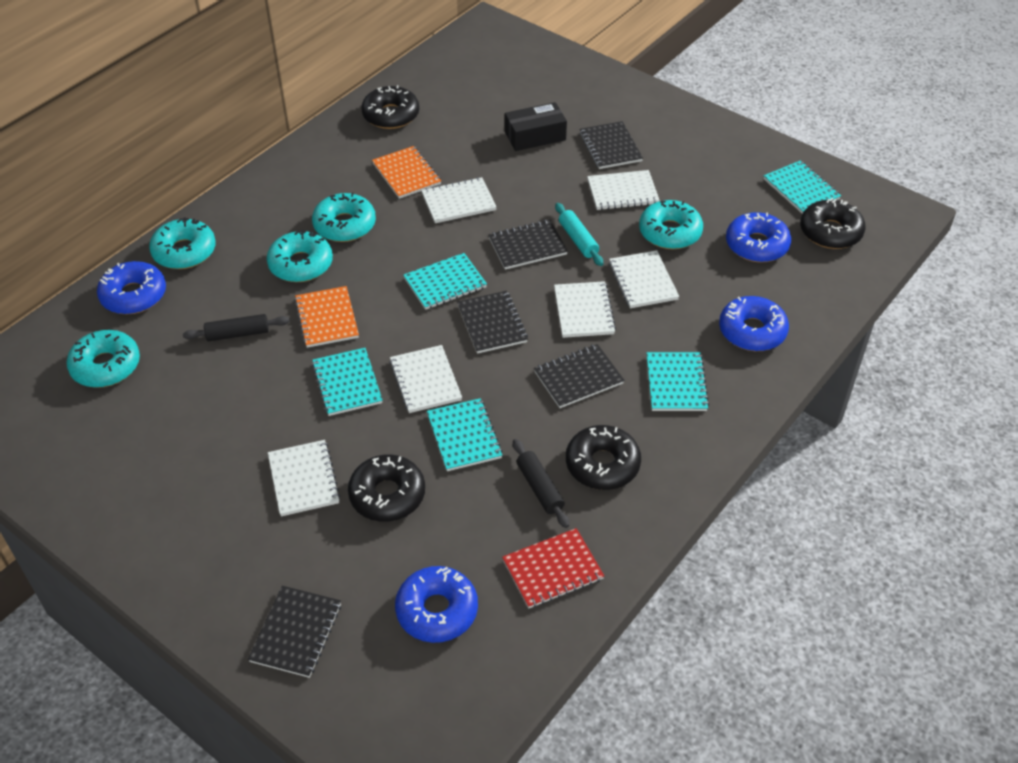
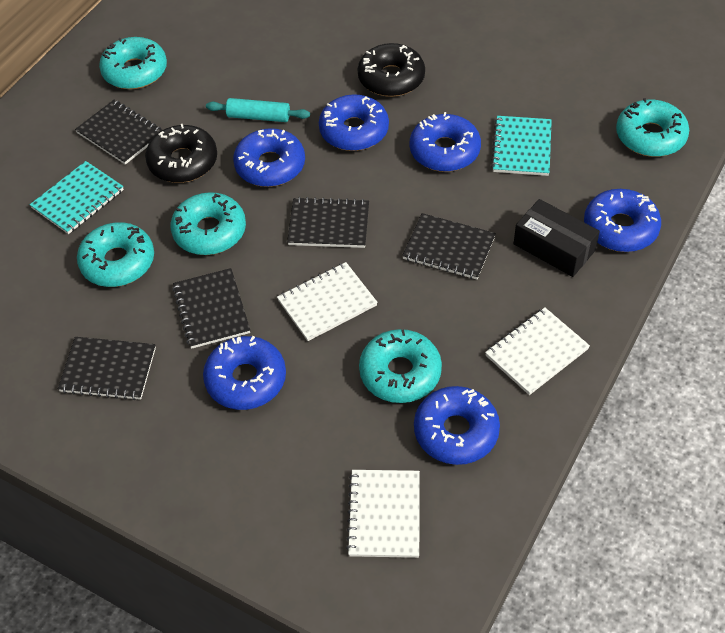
black donut: 4 -> 2
black rolling pin: 2 -> 0
blue donut: 4 -> 6
orange notebook: 2 -> 0
red notebook: 1 -> 0
turquoise notebook: 5 -> 2
white notebook: 6 -> 3

